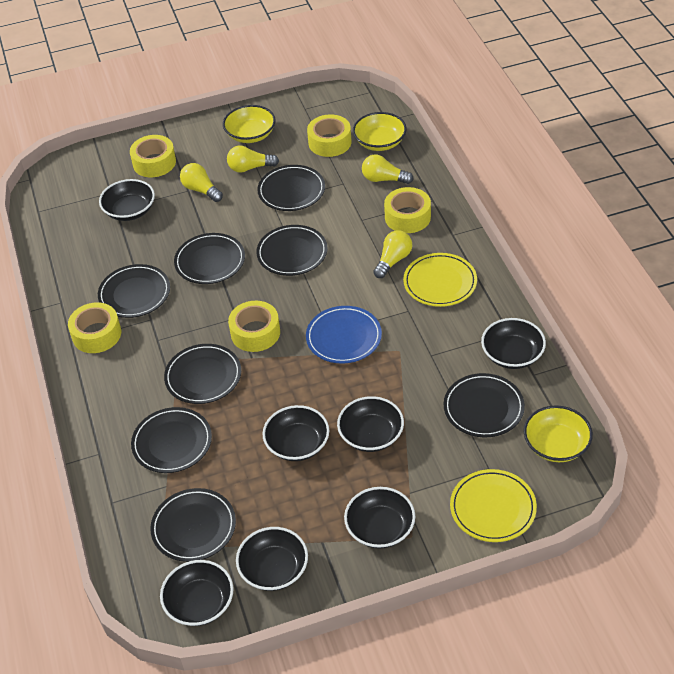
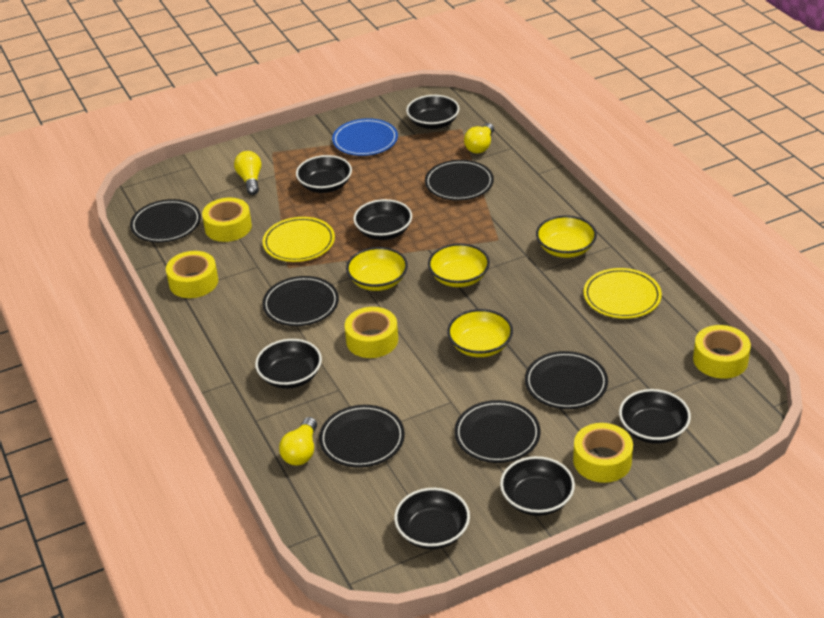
black plate: 8 -> 6
yellow bowl: 3 -> 4
yellow light bulb: 4 -> 3

